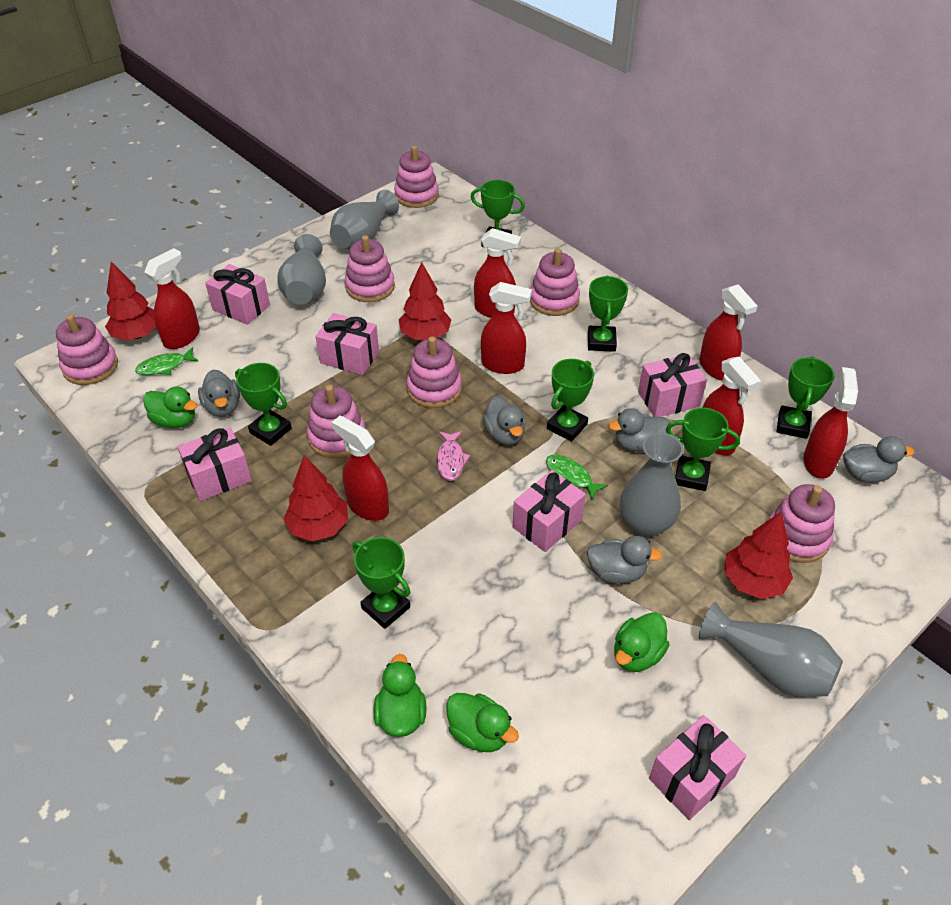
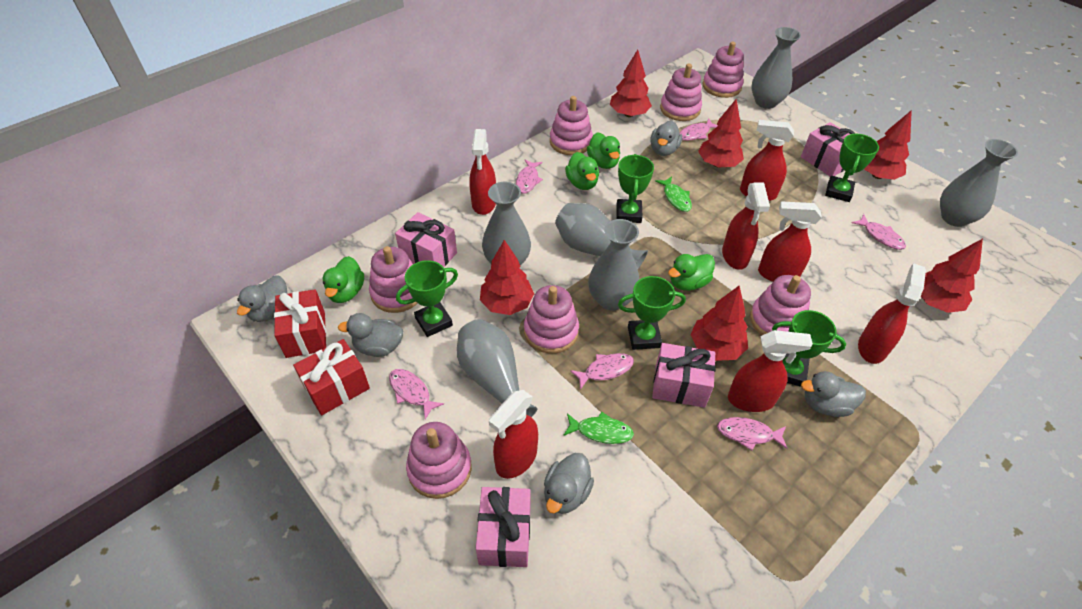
green trophy: 7 -> 5
grey vase: 4 -> 6
pink fish: 1 -> 6
pink gift: 6 -> 4
red gift: 0 -> 2
red tree: 4 -> 6

